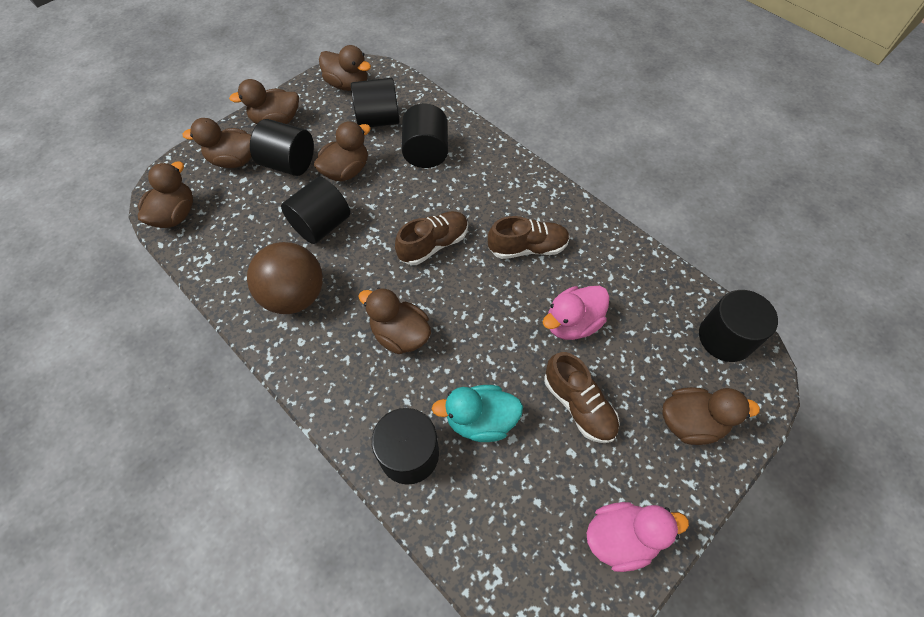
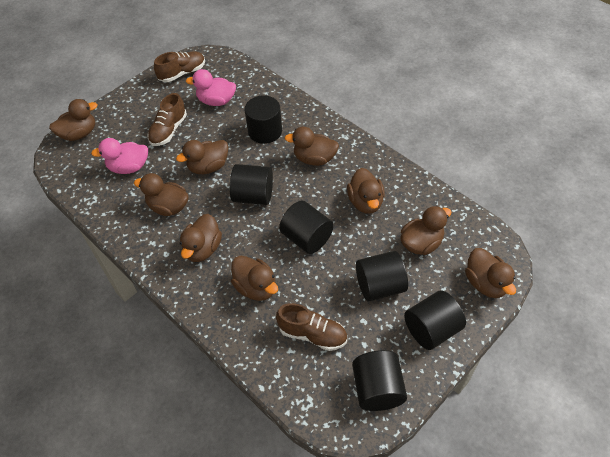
brown ball: 1 -> 0
brown duck: 7 -> 9
turquoise duck: 1 -> 0

